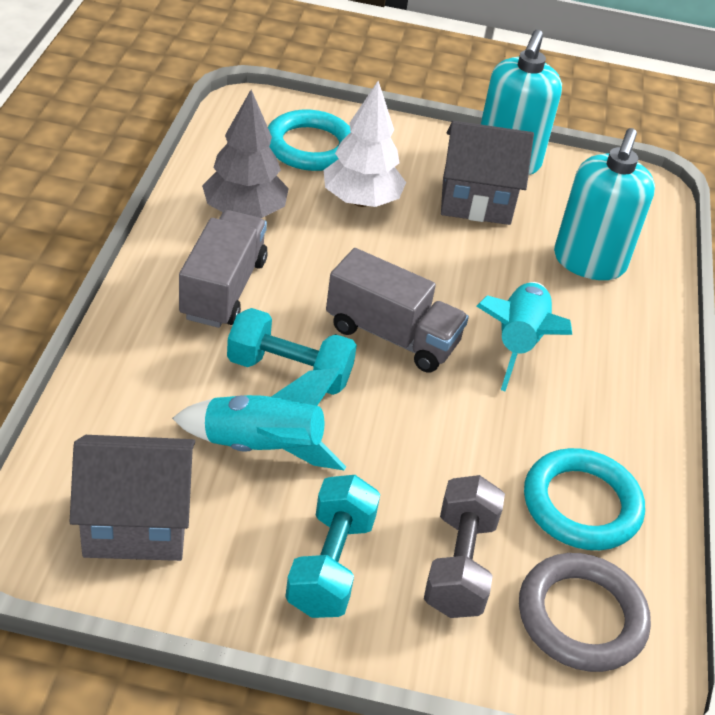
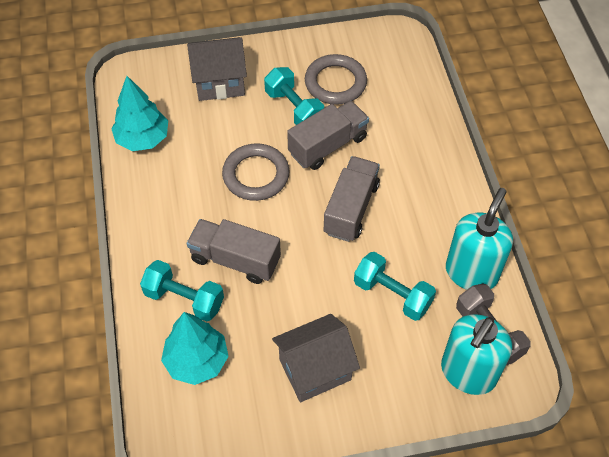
grey ring: 1 -> 2
grey tree: 1 -> 0
grey truck: 2 -> 3
turquoise dumbbell: 2 -> 3
turquoise ring: 2 -> 0
turquoise rocket: 2 -> 0
turquoise tree: 0 -> 2
white tree: 1 -> 0

